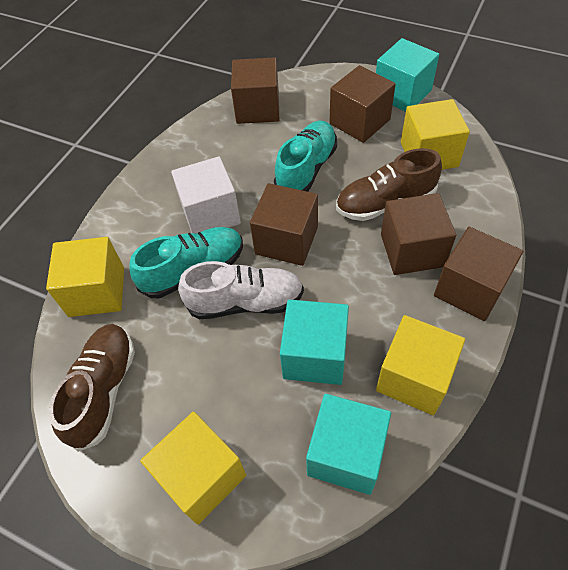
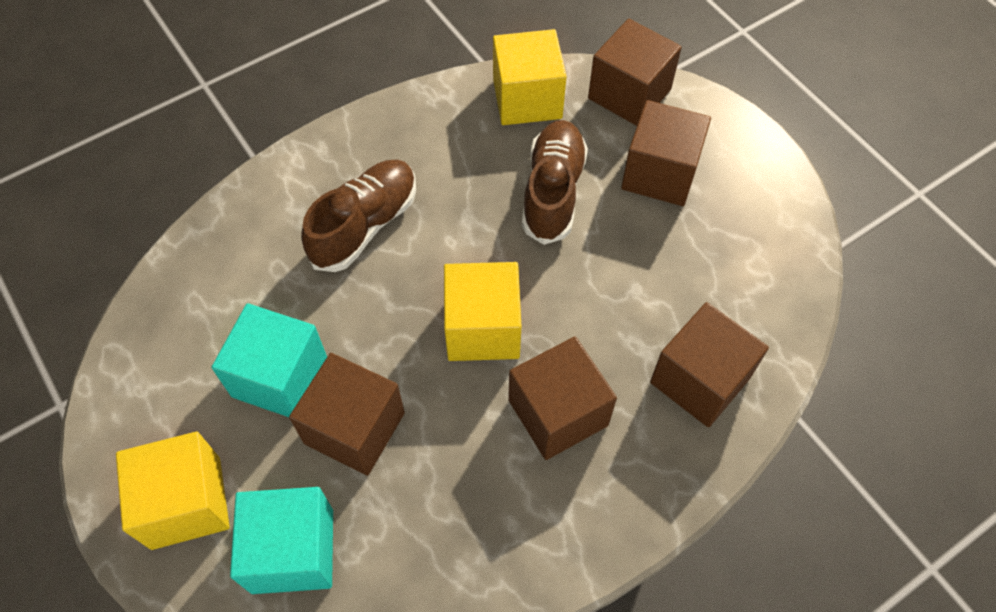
turquoise cube: 3 -> 2
turquoise shoe: 2 -> 0
white cube: 1 -> 0
white shoe: 1 -> 0
yellow cube: 4 -> 3

